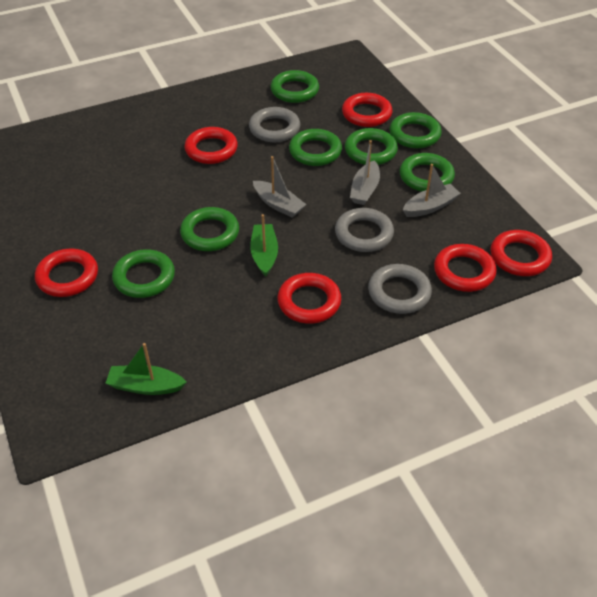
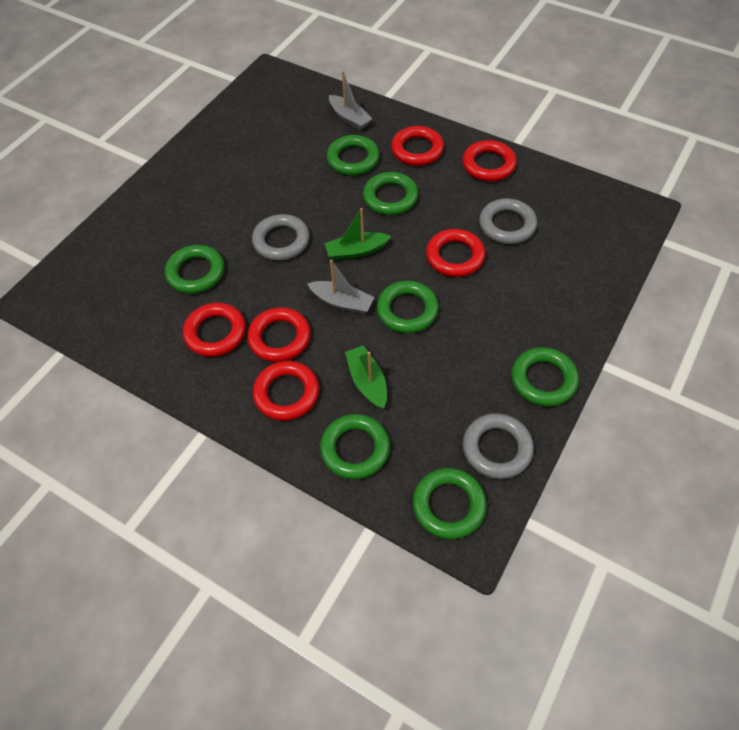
grey boat: 3 -> 2

